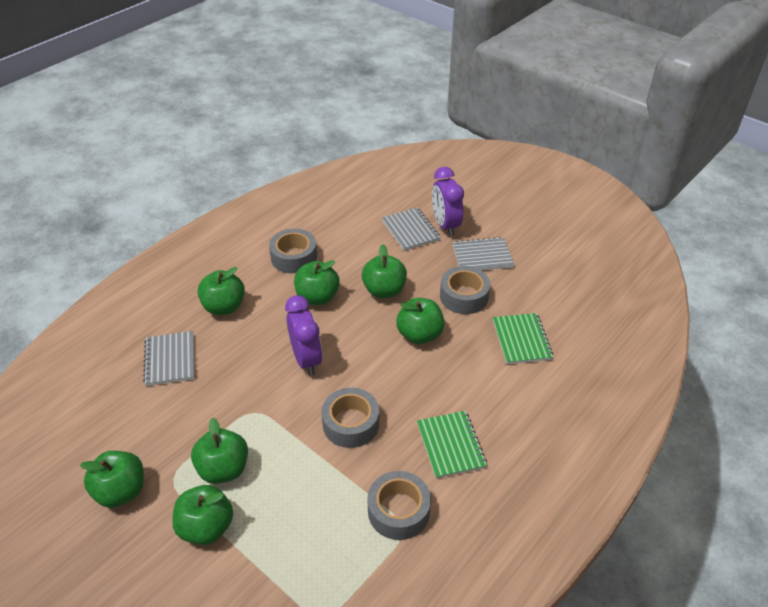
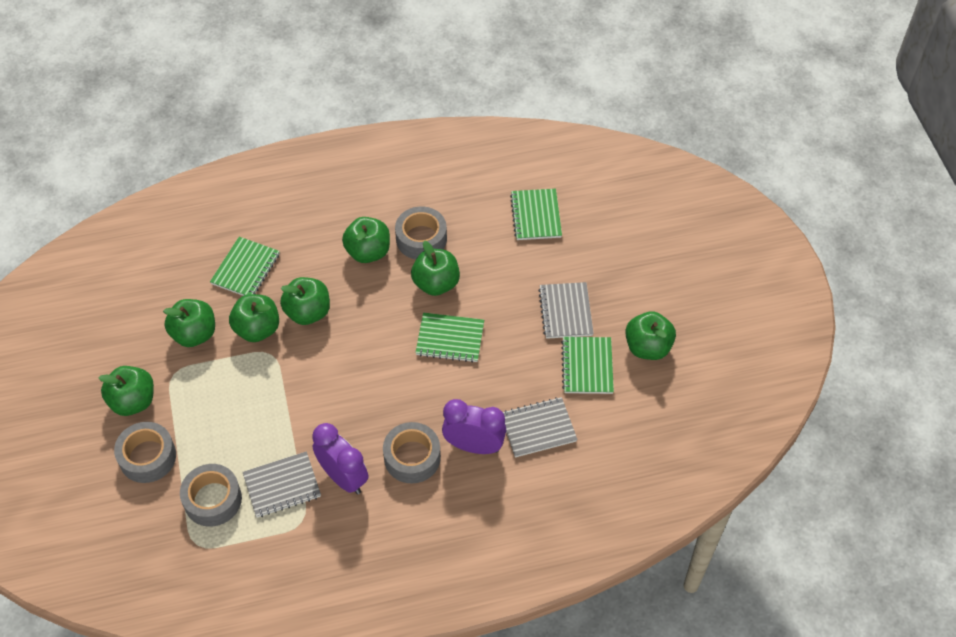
green notebook: 2 -> 4

